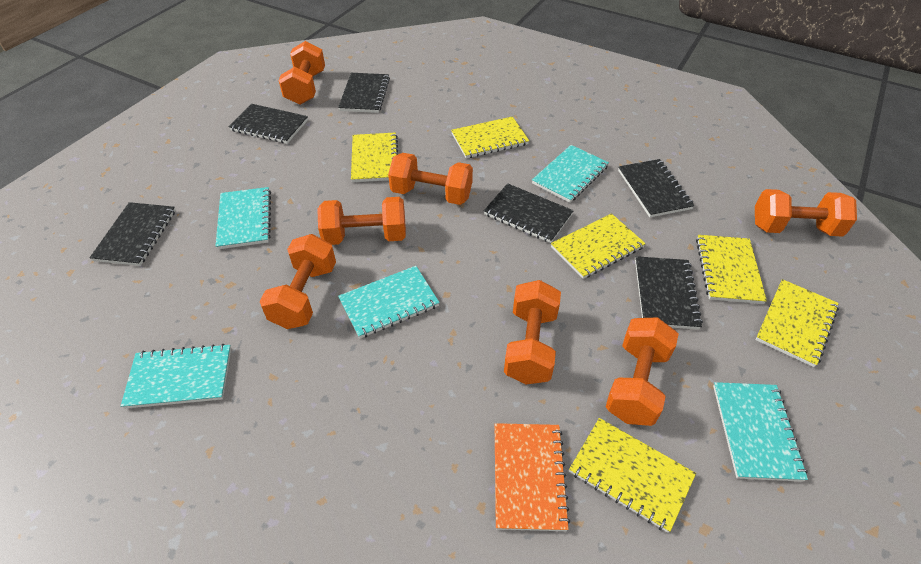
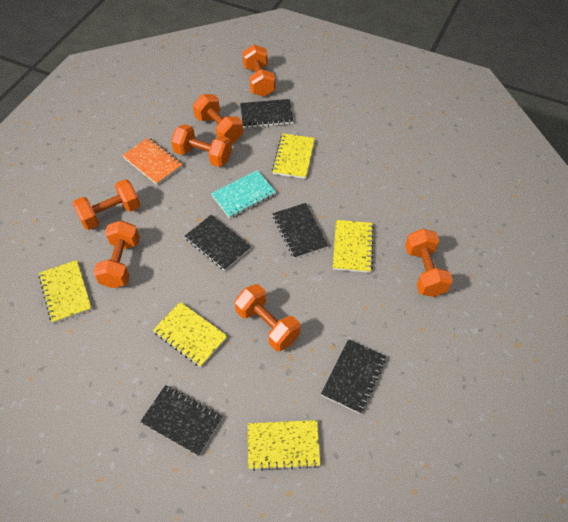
black notebook: 6 -> 5
turquoise notebook: 5 -> 1
yellow notebook: 6 -> 5

